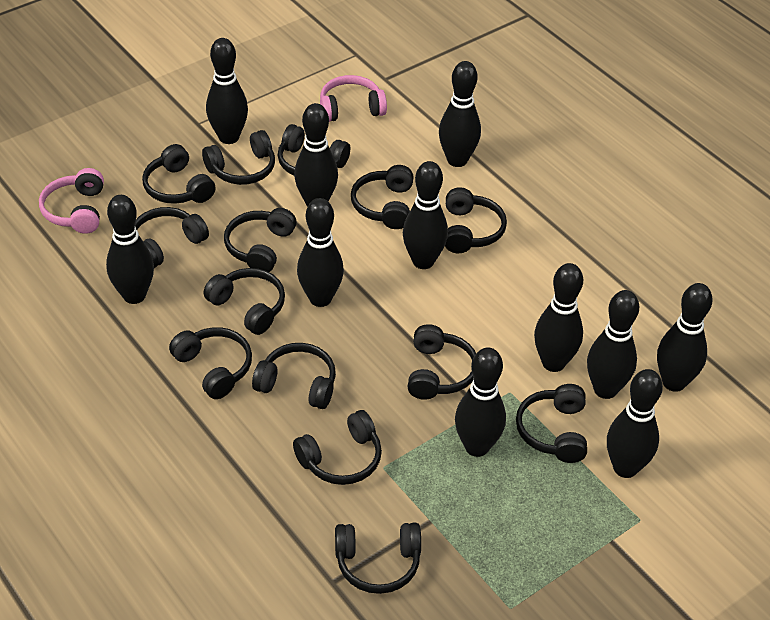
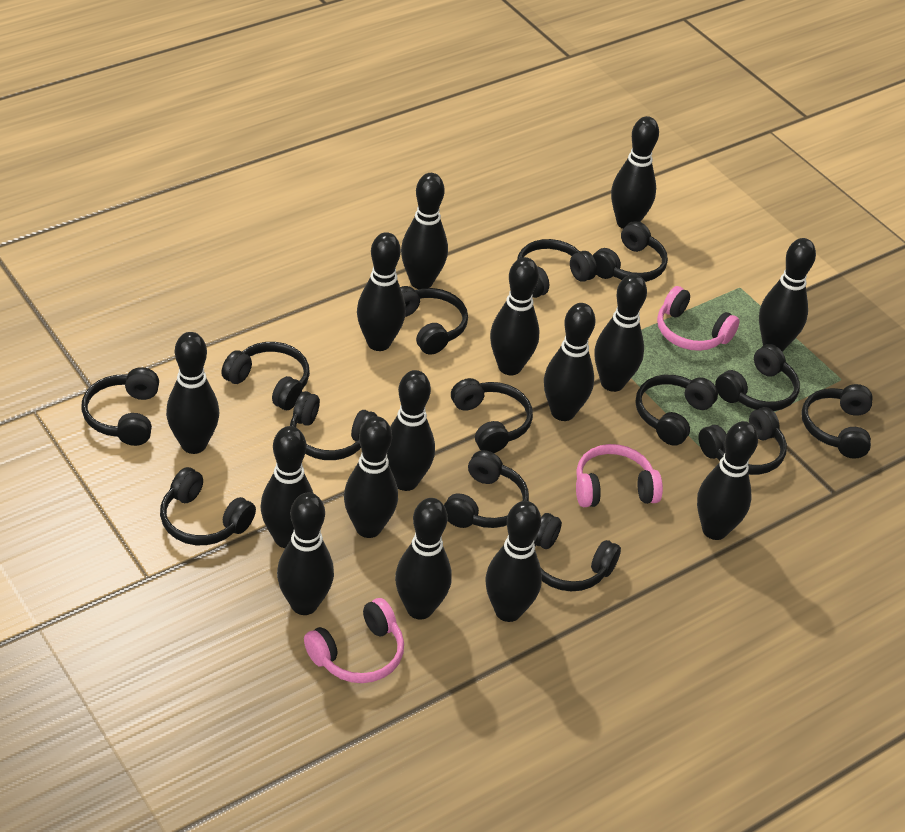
black bowling pin: 11 -> 15
pink headphones: 2 -> 3

